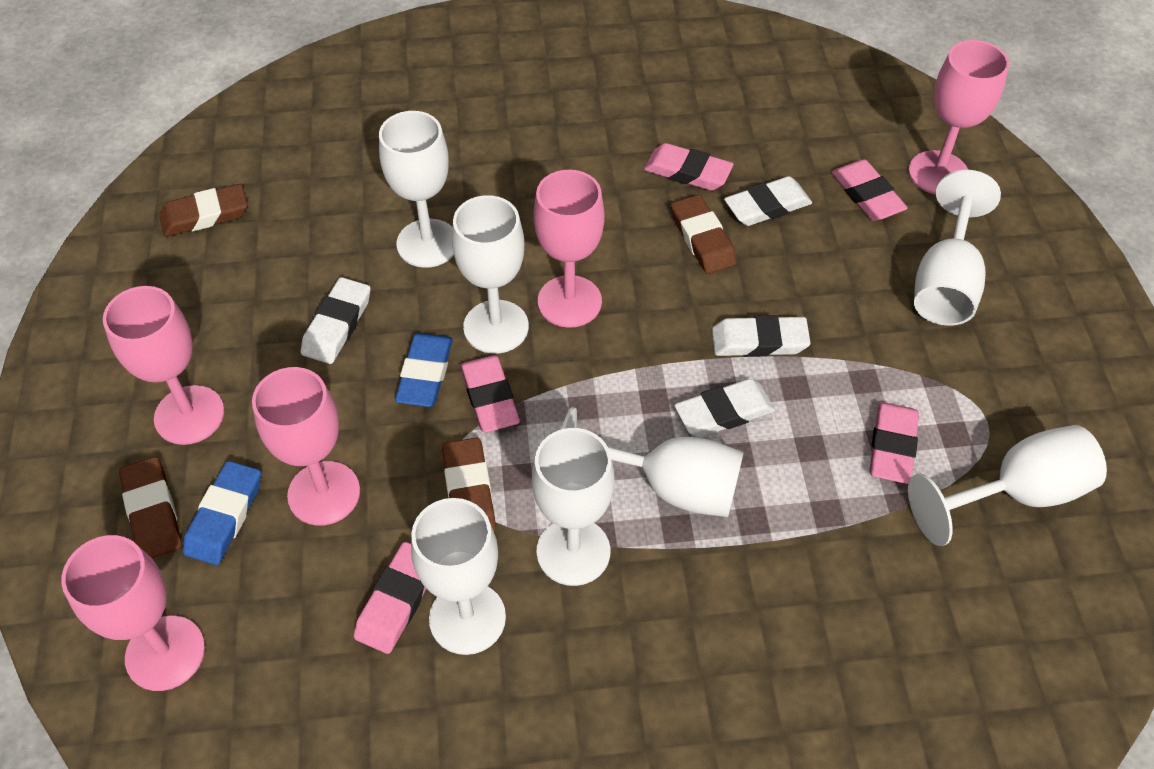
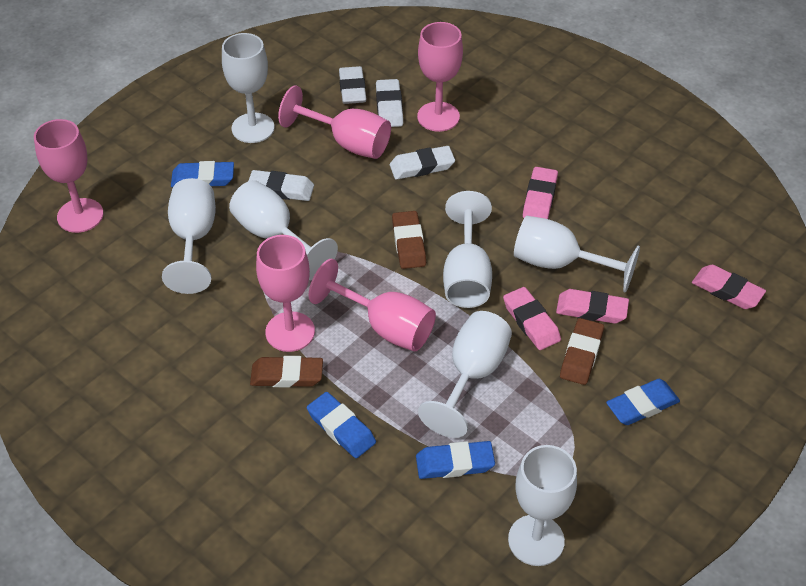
blue eraser: 2 -> 4
brown eraser: 4 -> 3
pink eraser: 5 -> 4

